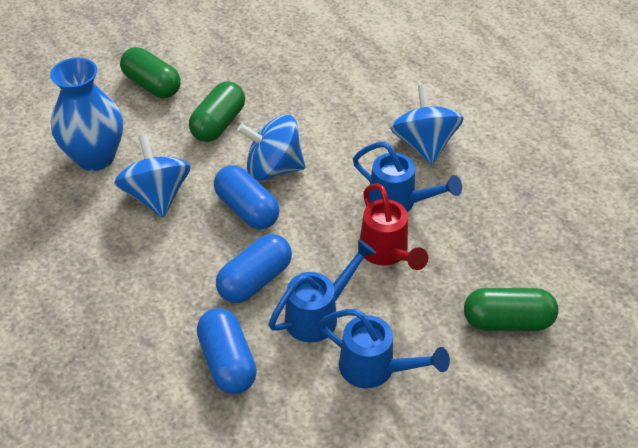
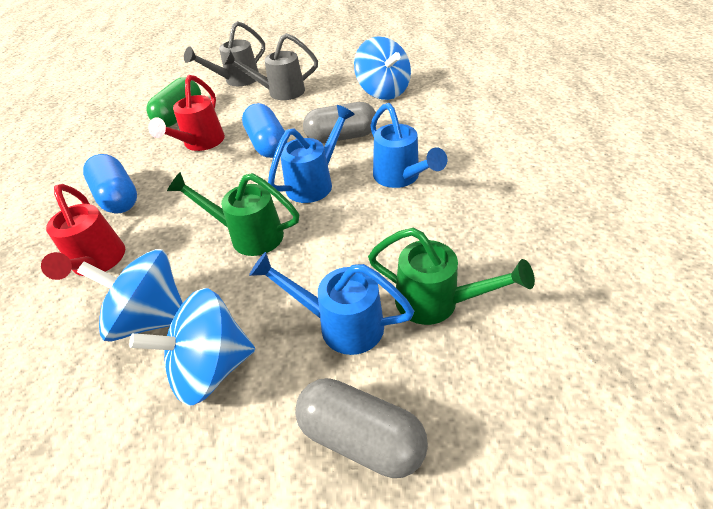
blue capsule: 3 -> 2
blue vase: 1 -> 0
green capsule: 3 -> 1
green watering can: 0 -> 2
grey capsule: 0 -> 2
grey watering can: 0 -> 2
red watering can: 1 -> 2

